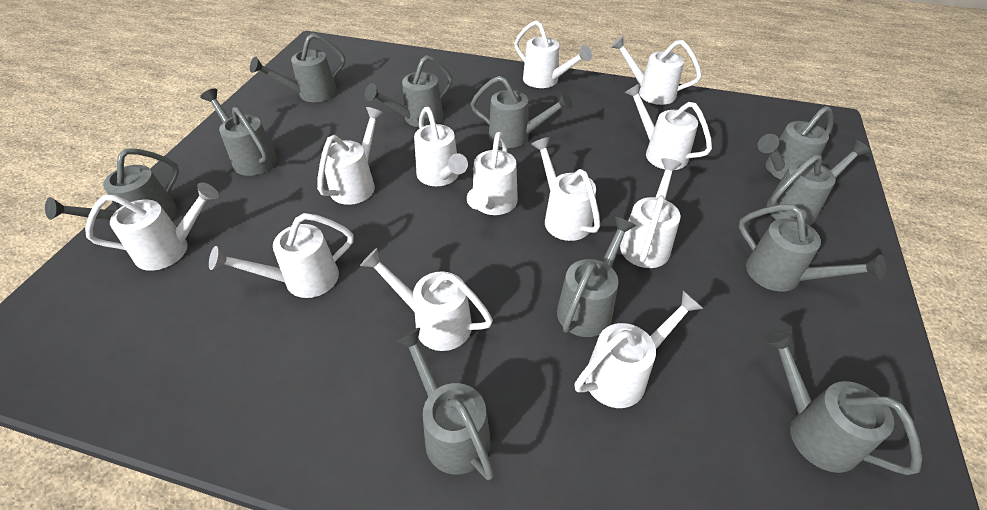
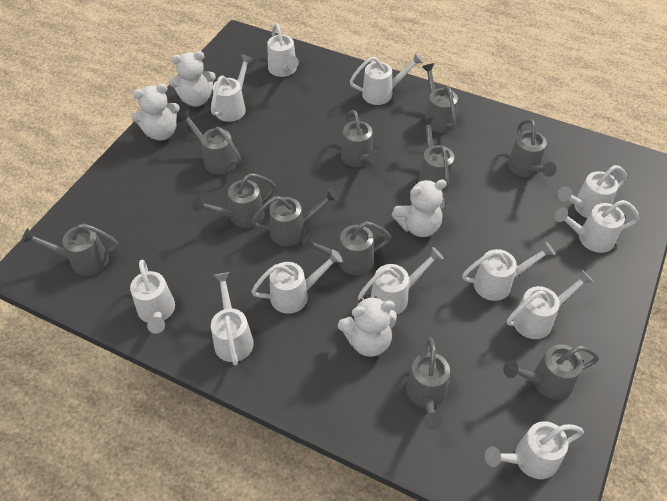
white teddy bear: 0 -> 4

